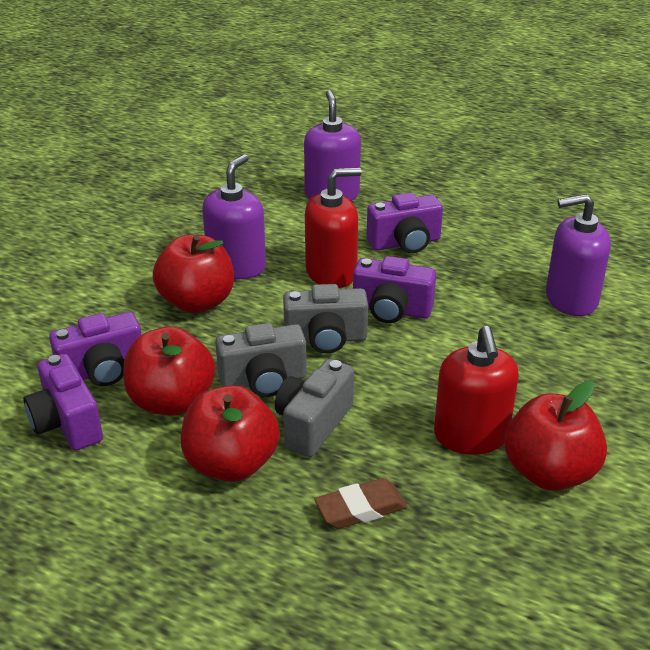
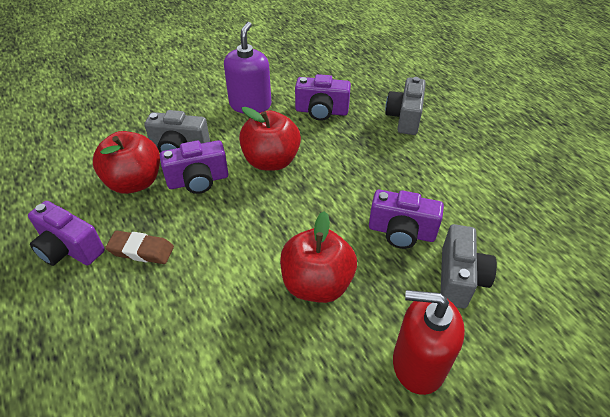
purple soap dispenser: 3 -> 1
red apple: 4 -> 3
red soap dispenser: 2 -> 1

